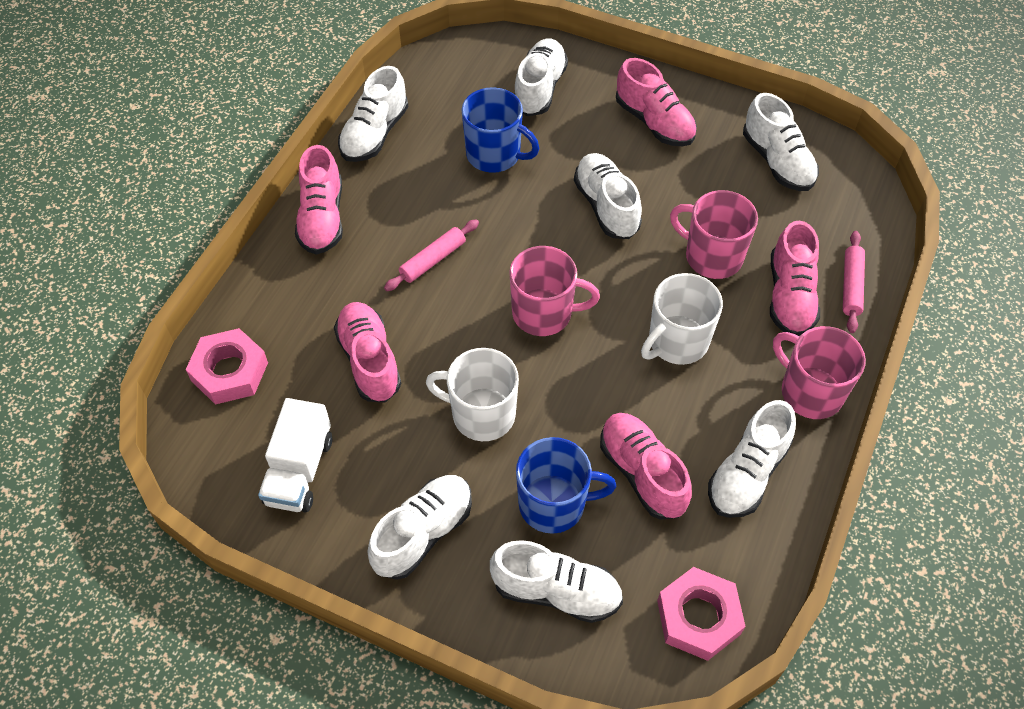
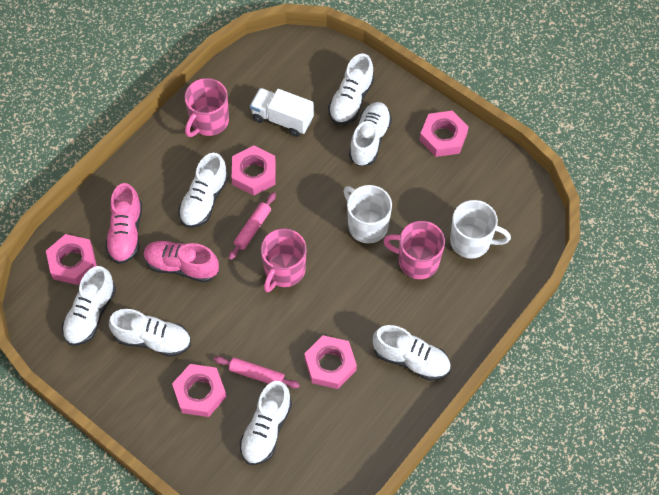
blue mug: 2 -> 0
pink nut: 2 -> 5
pink shoe: 5 -> 2

